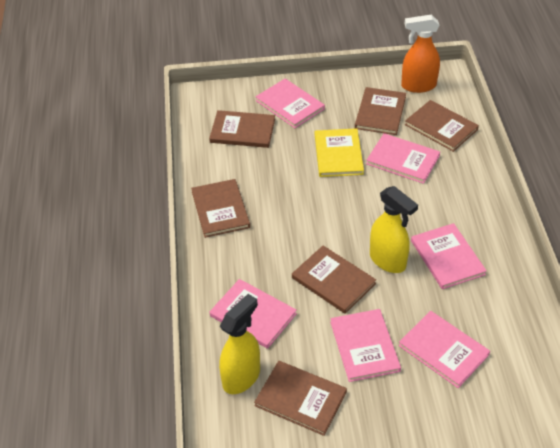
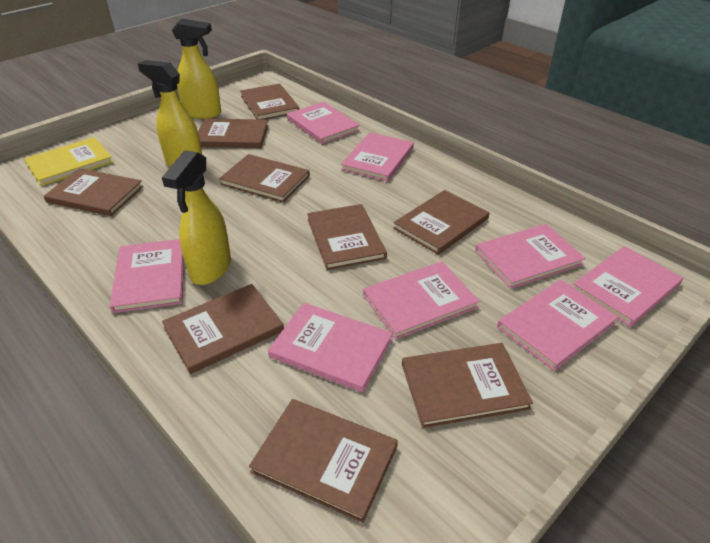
brown book: 6 -> 9
orange spray bottle: 1 -> 0
pink book: 6 -> 8
yellow spray bottle: 2 -> 3

